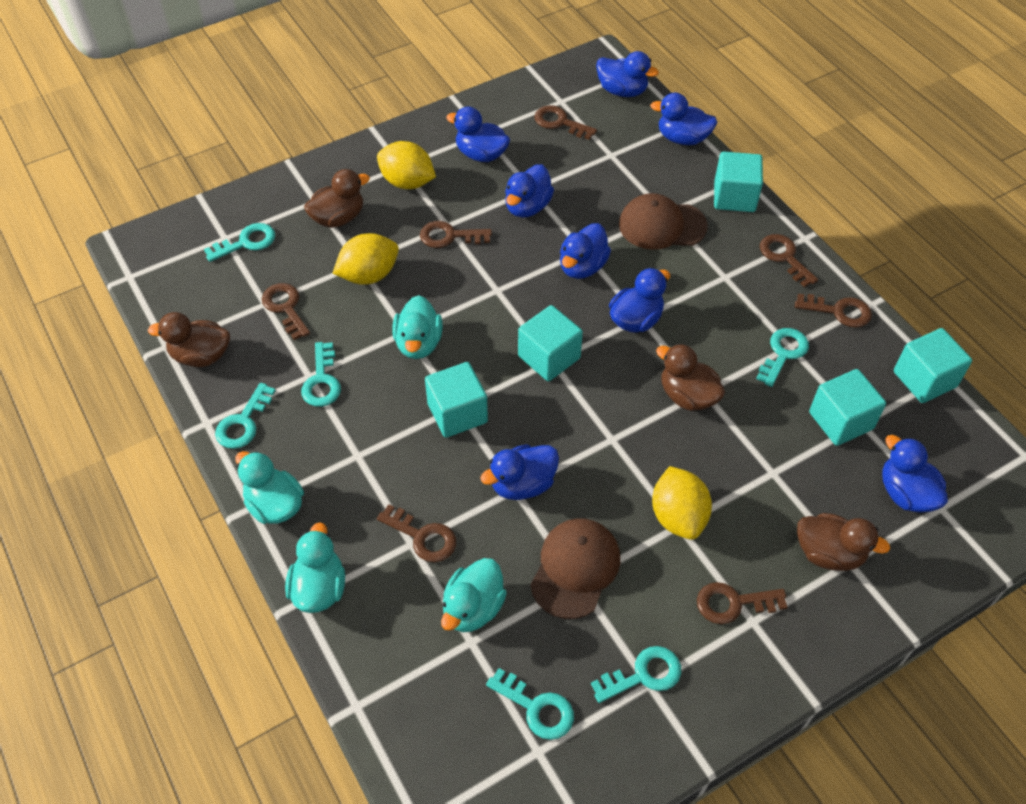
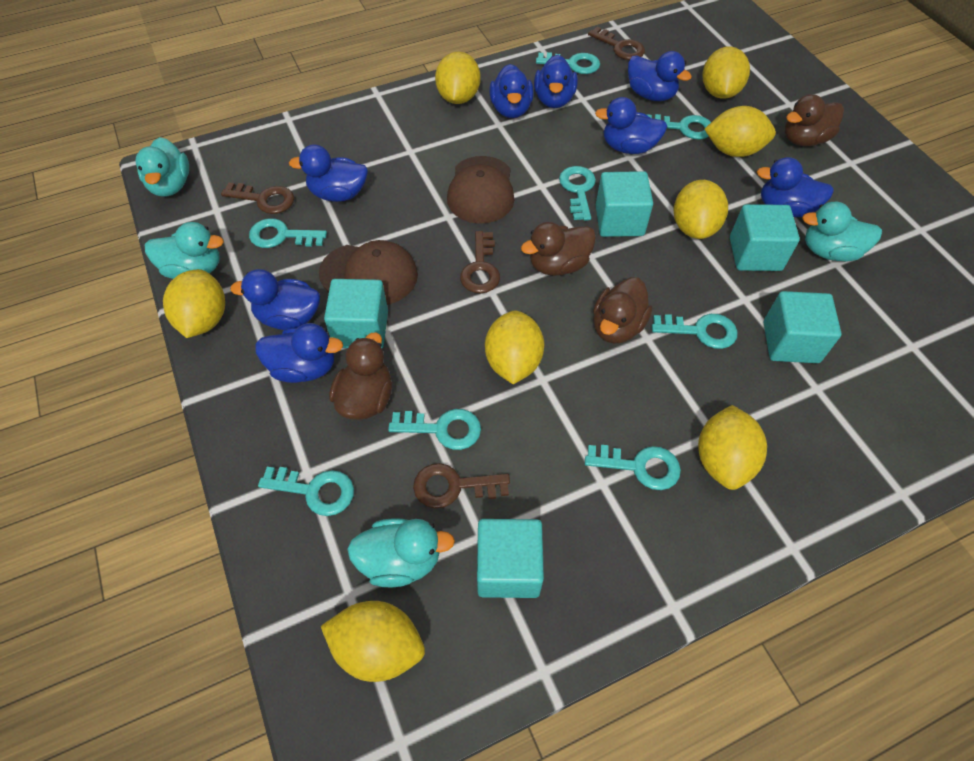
brown key: 7 -> 4
turquoise key: 6 -> 8
yellow lemon: 3 -> 8

